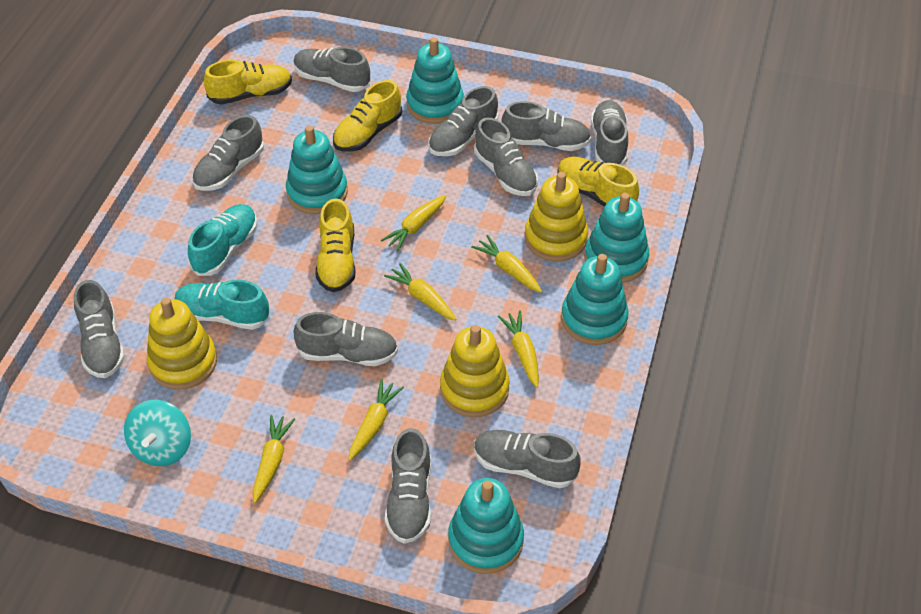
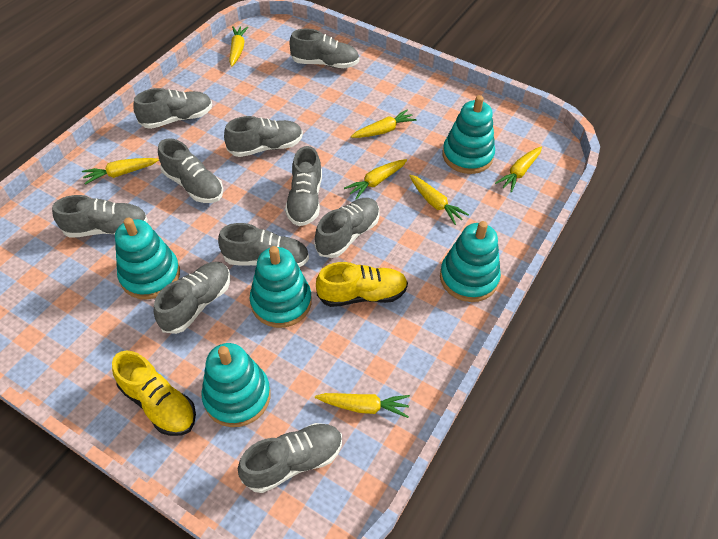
turquoise shoe: 2 -> 0
turquoise spinning top: 1 -> 0
yellow carrot: 6 -> 7
yellow shoe: 4 -> 2
yellow stacking toy: 3 -> 0

